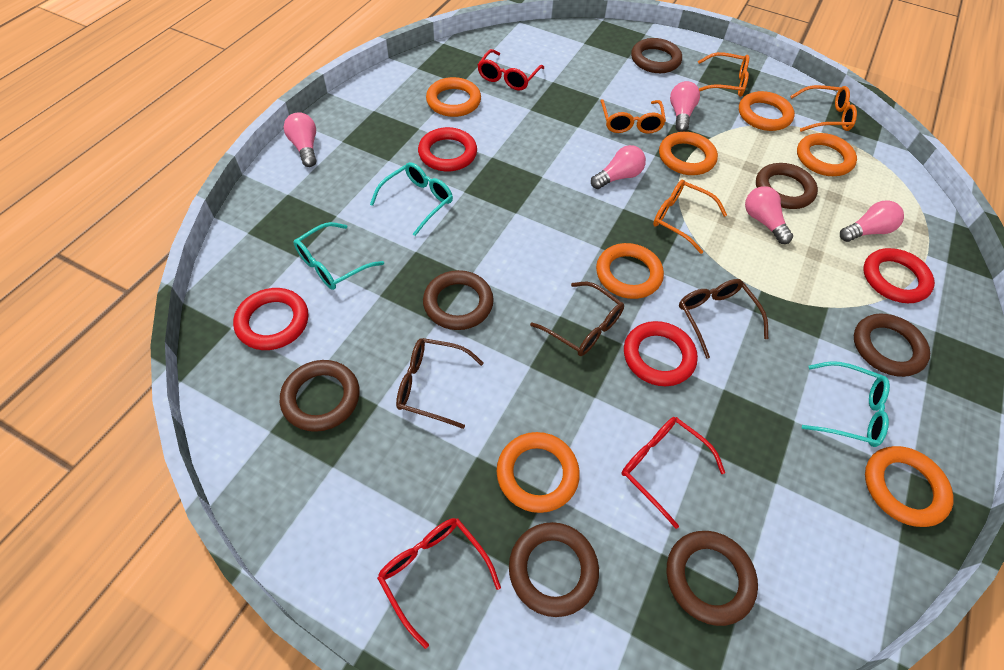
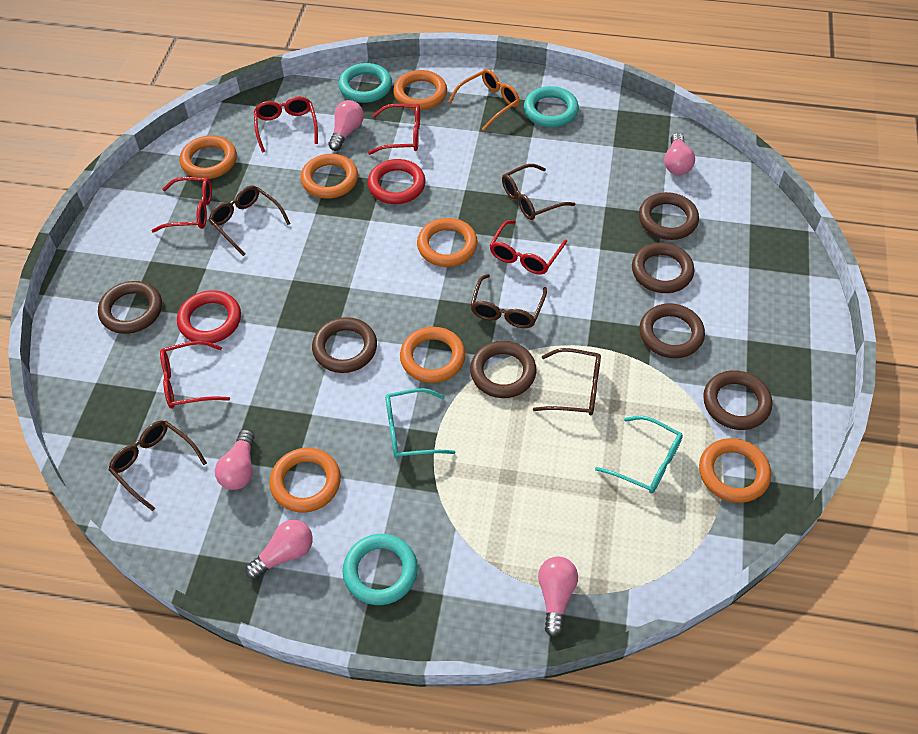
brown glasses: 3 -> 5
orange glasses: 4 -> 1
red glasses: 3 -> 5
red ring: 4 -> 2
turquoise glasses: 3 -> 2
turquoise ring: 0 -> 3

